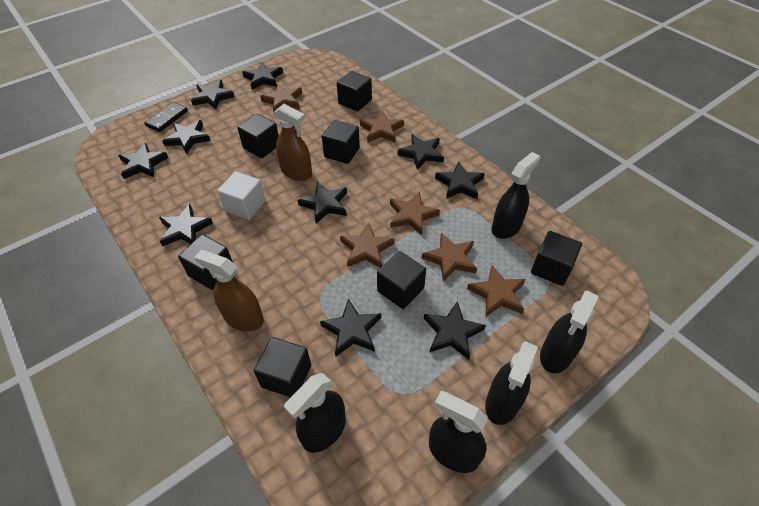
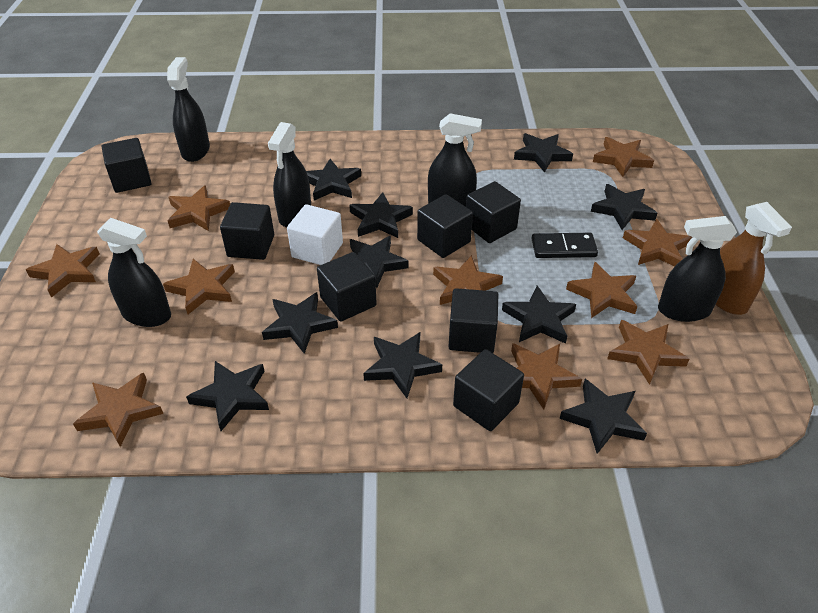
brown spray bottle: 2 -> 1
brown star: 6 -> 10

